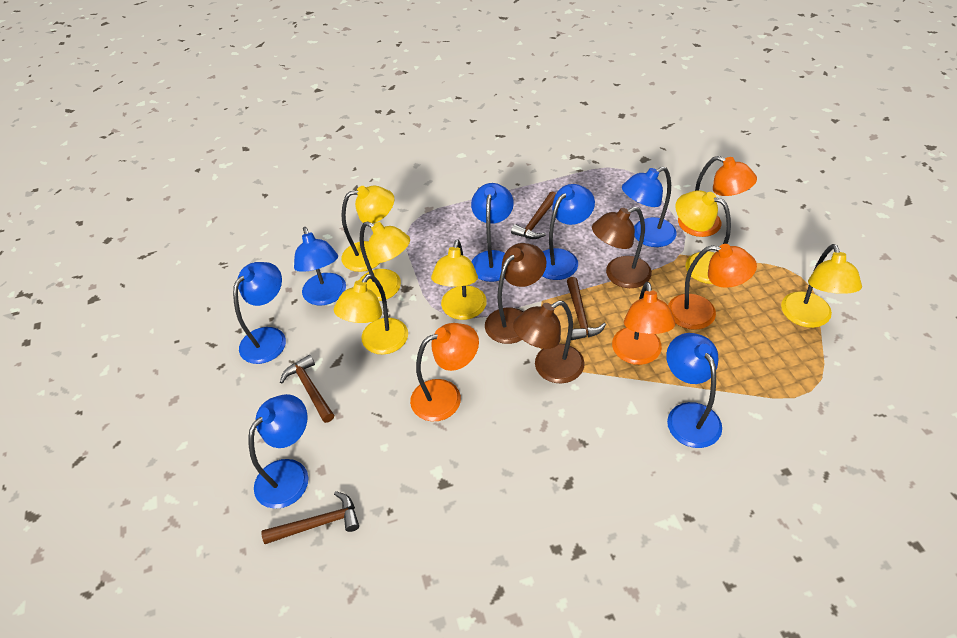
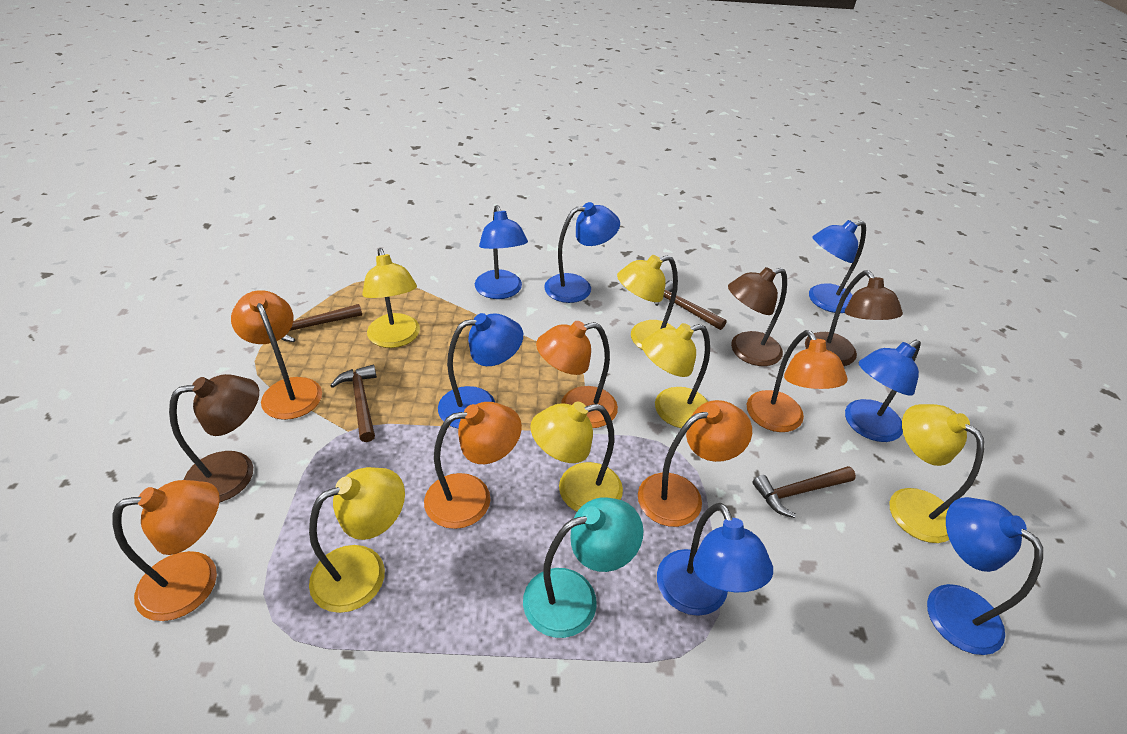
orange lamp: 4 -> 6
turquoise lamp: 0 -> 1

